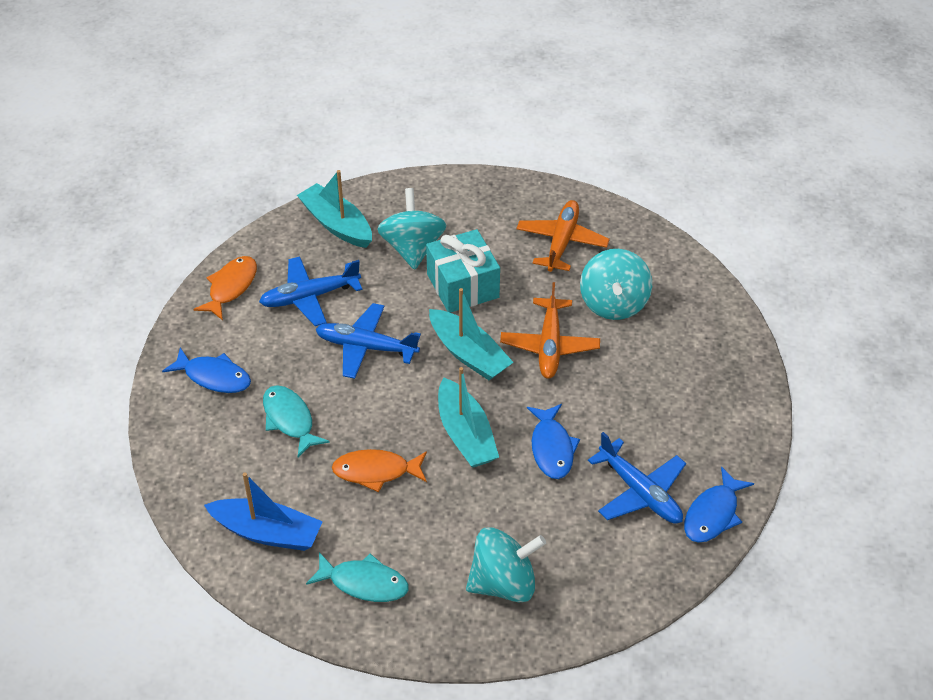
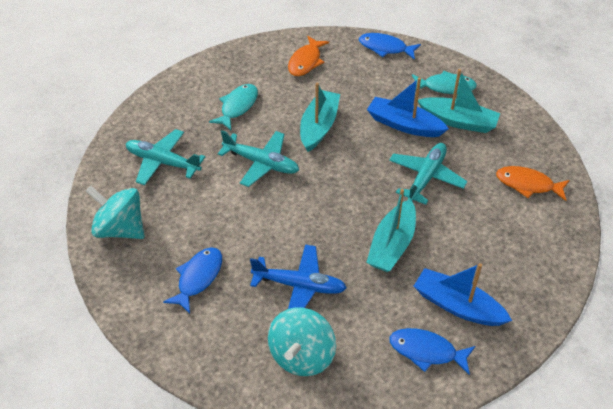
blue boat: 1 -> 2
blue plane: 3 -> 1
orange plane: 2 -> 0
turquoise gift: 1 -> 0
turquoise plane: 0 -> 3
turquoise spinning top: 3 -> 2

